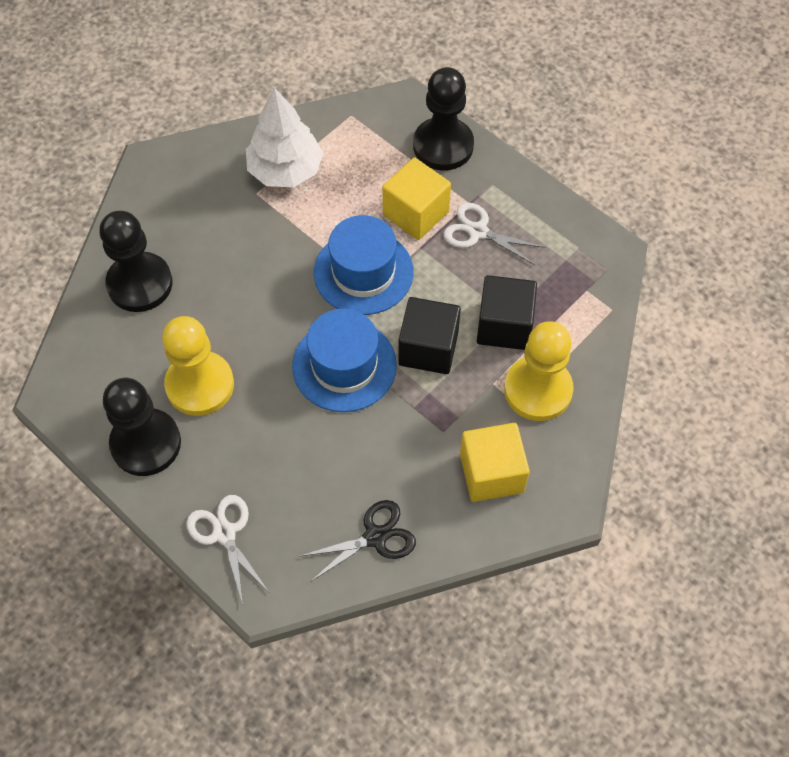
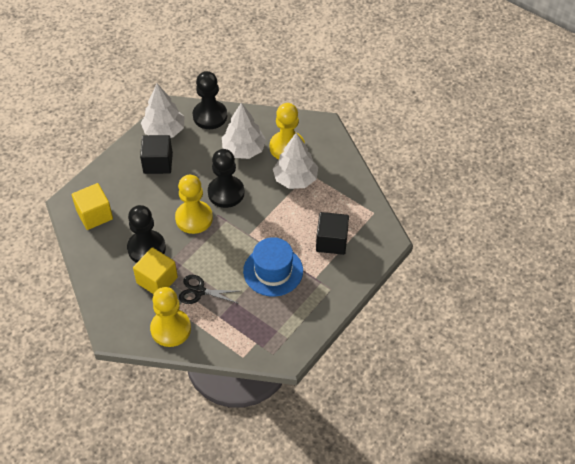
blue hat: 2 -> 1
white scissors: 2 -> 0
white tree: 1 -> 3
yellow pawn: 2 -> 3

